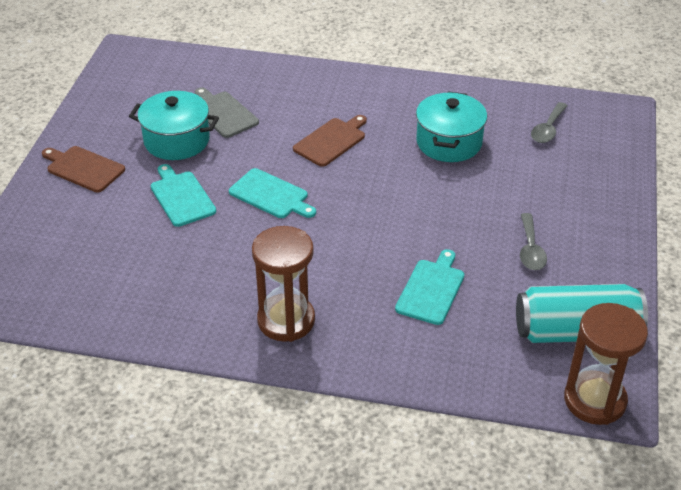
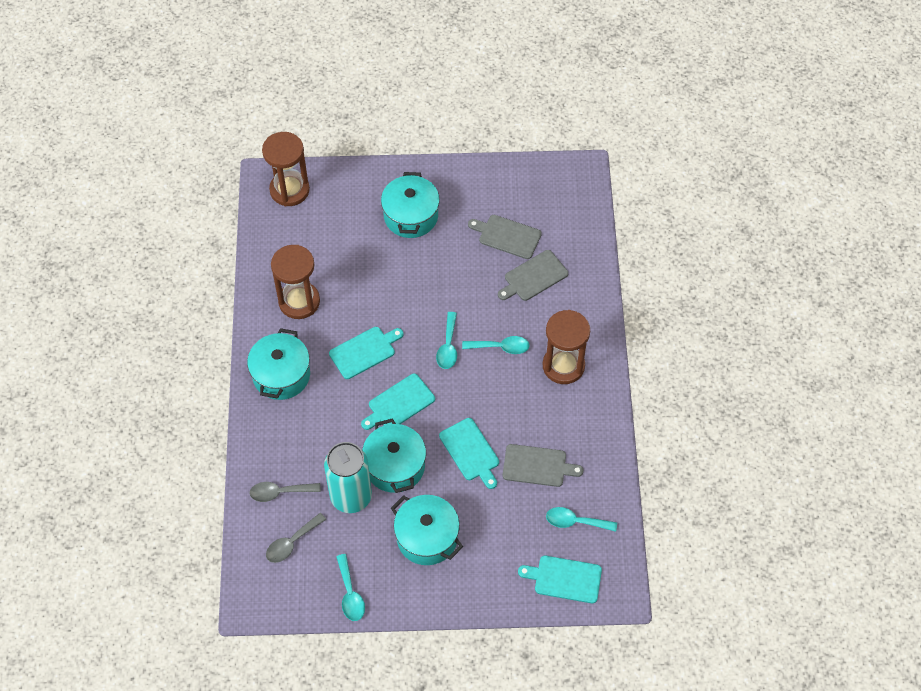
brown cutting board: 2 -> 0
brown hourglass: 2 -> 3
grey cutting board: 1 -> 3
turquoise cutting board: 3 -> 4
turquoise pot: 2 -> 4
turquoise spoon: 0 -> 4

